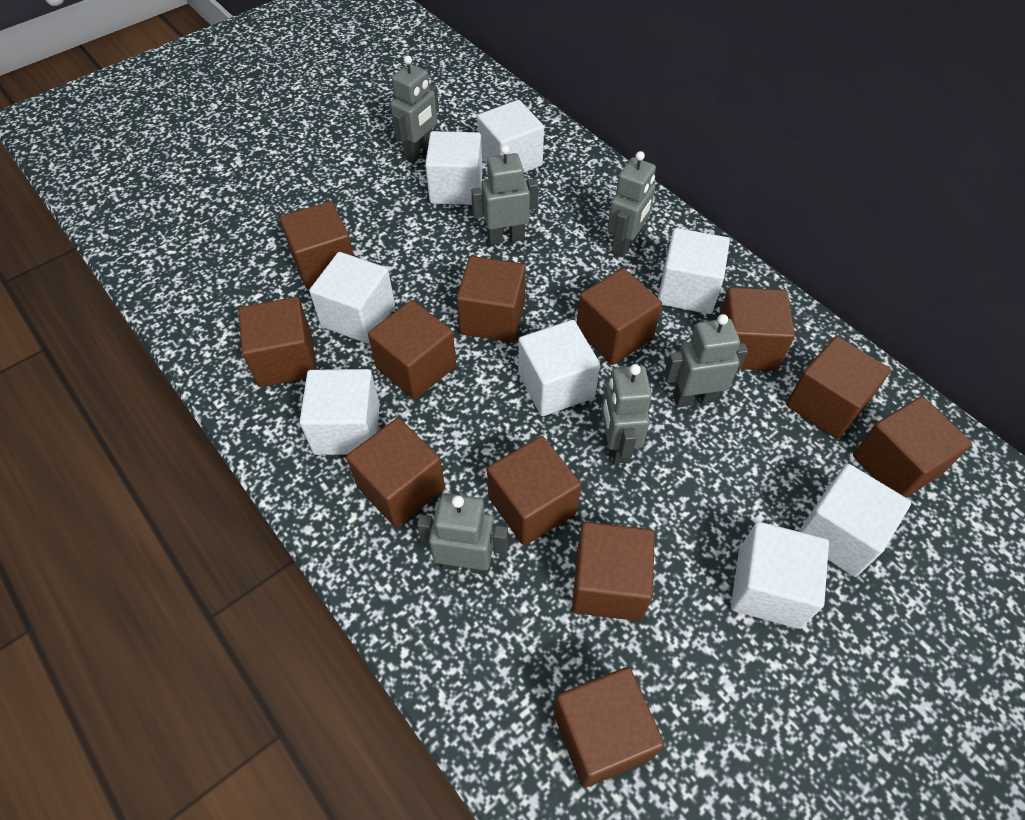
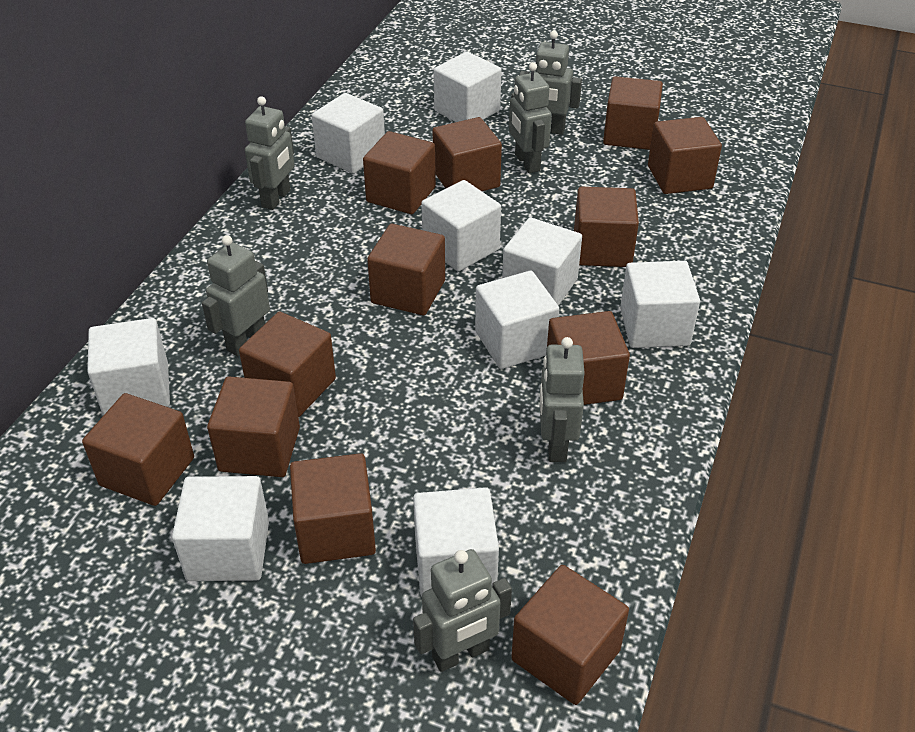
white cube: 8 -> 9

